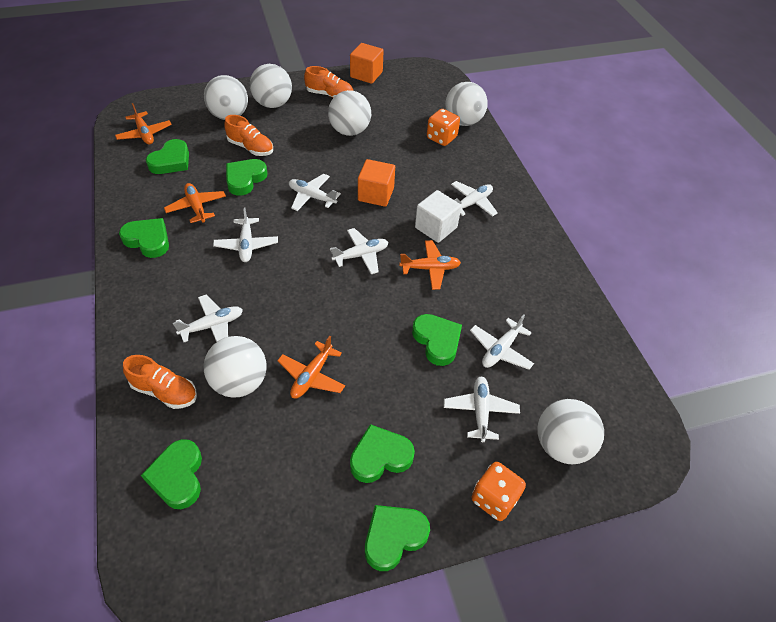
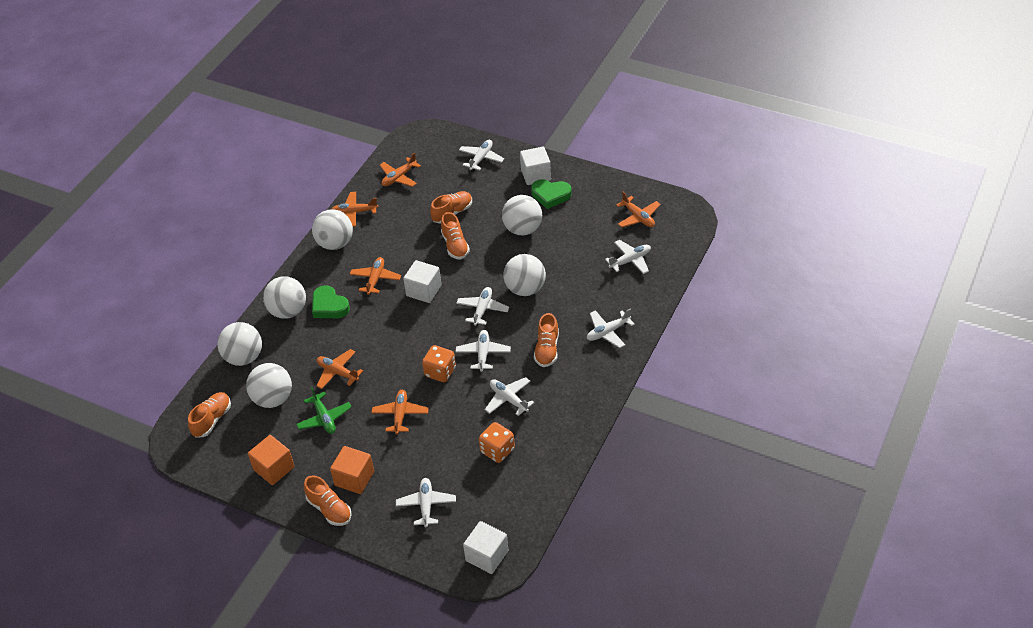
green heart: 7 -> 2
green plane: 0 -> 1
orange plane: 4 -> 6
orange shoe: 3 -> 5
white cube: 1 -> 3

